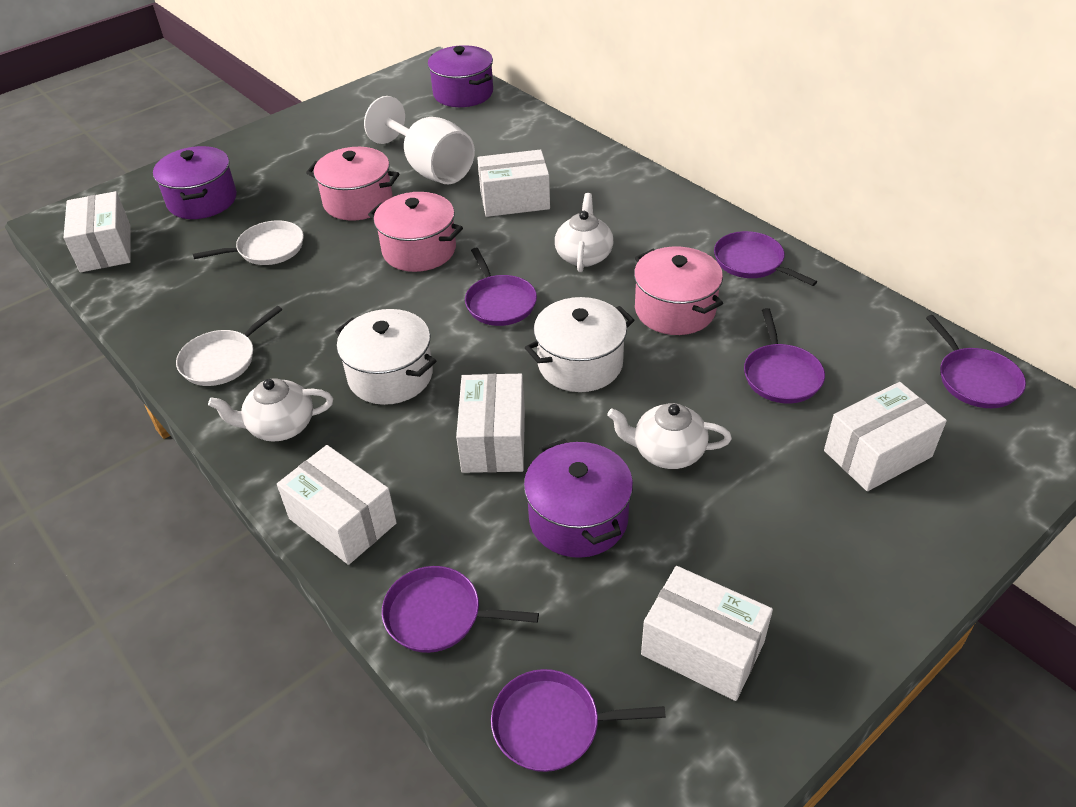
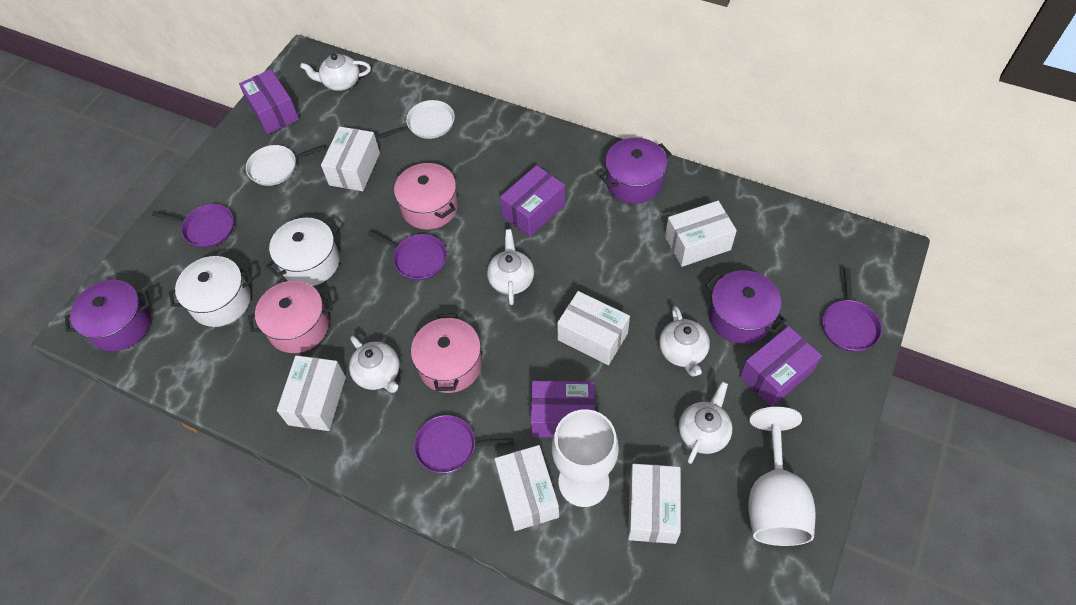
purple box: 0 -> 4
purple pan: 6 -> 4
white goblet: 1 -> 2
white teapot: 3 -> 5

